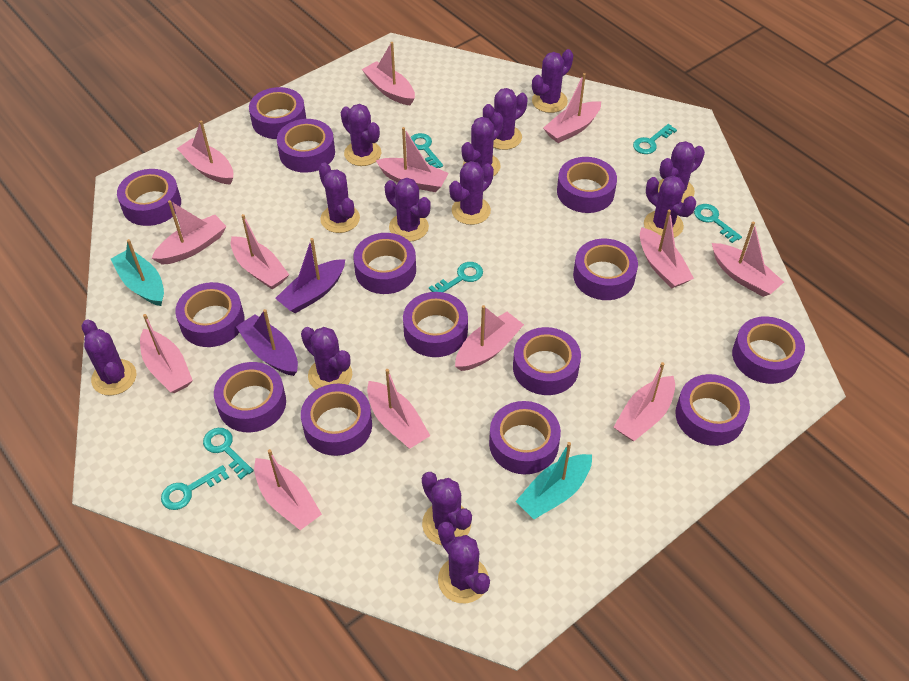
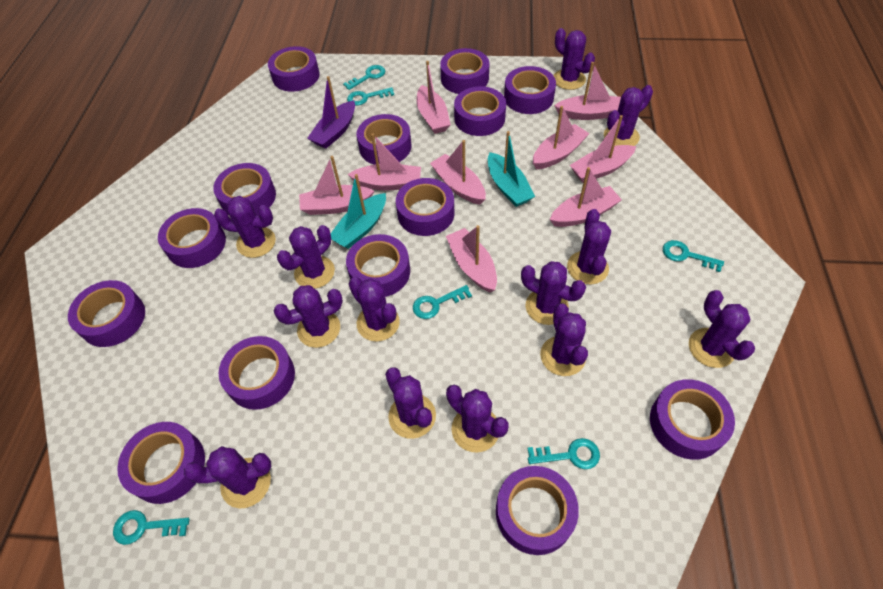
pink boat: 13 -> 9
purple boat: 2 -> 1

